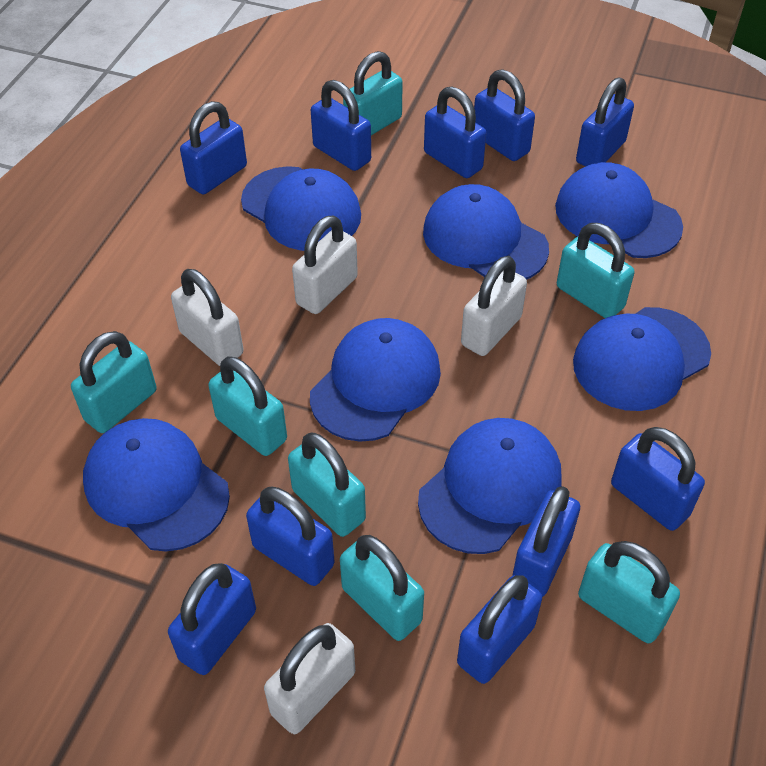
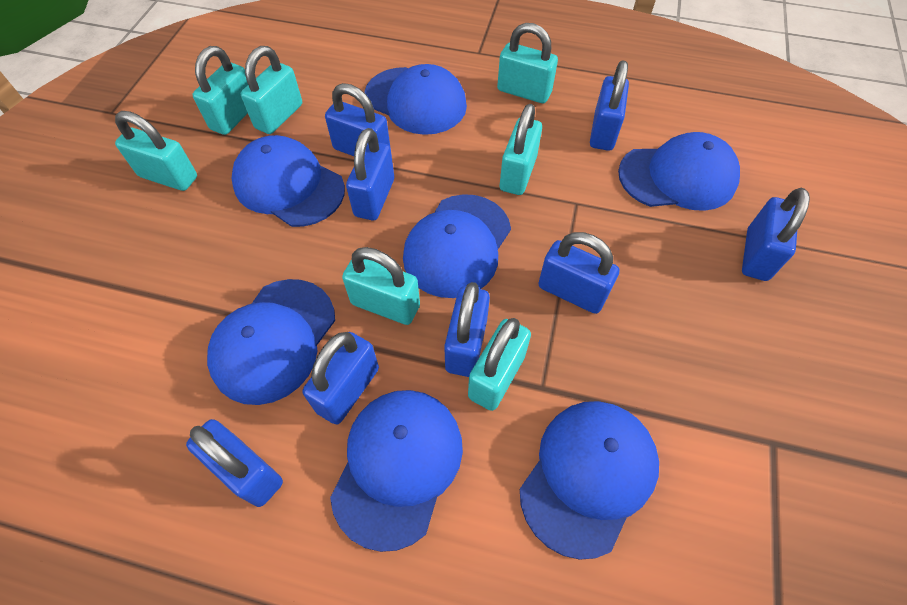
blue padlock: 10 -> 8
white padlock: 4 -> 0

